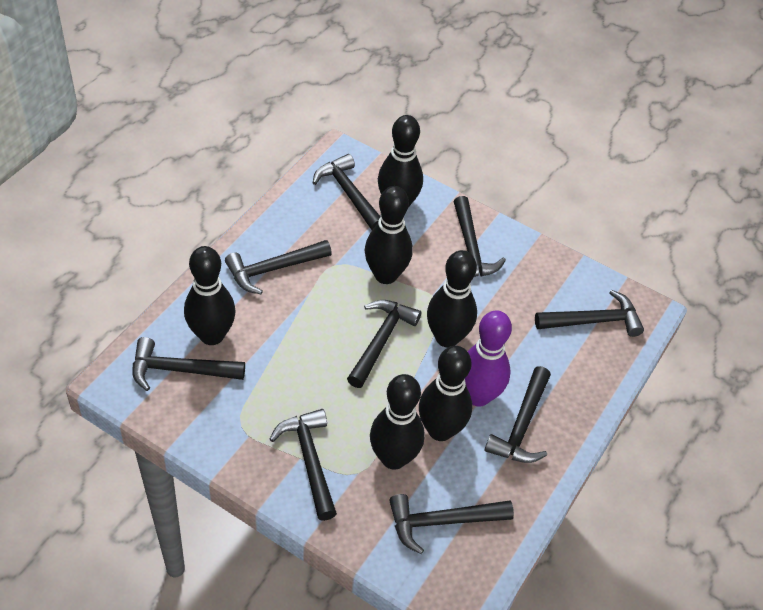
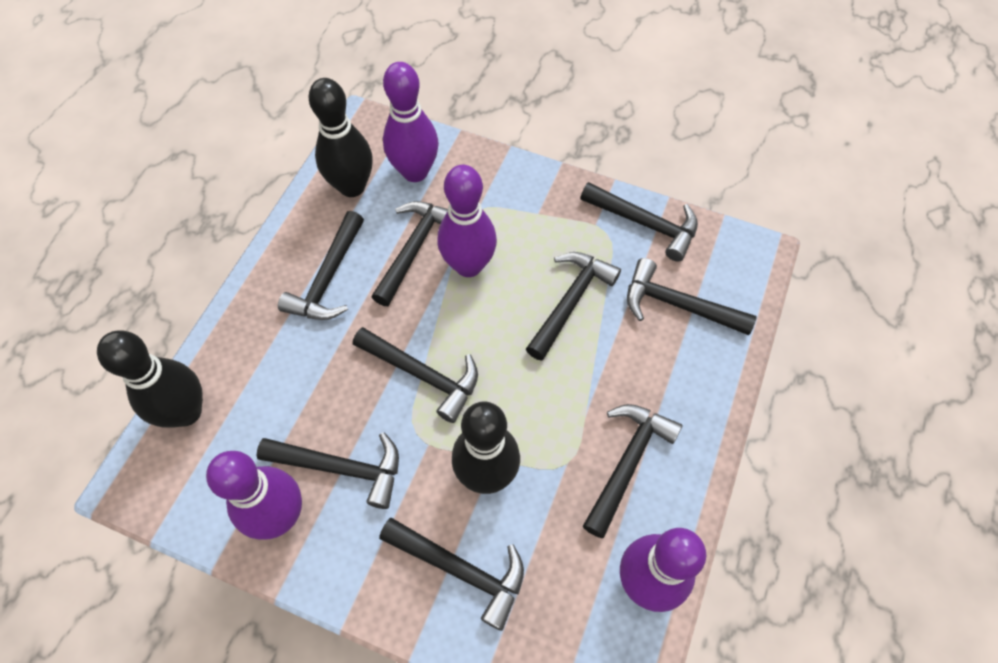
black bowling pin: 6 -> 3
purple bowling pin: 1 -> 4

